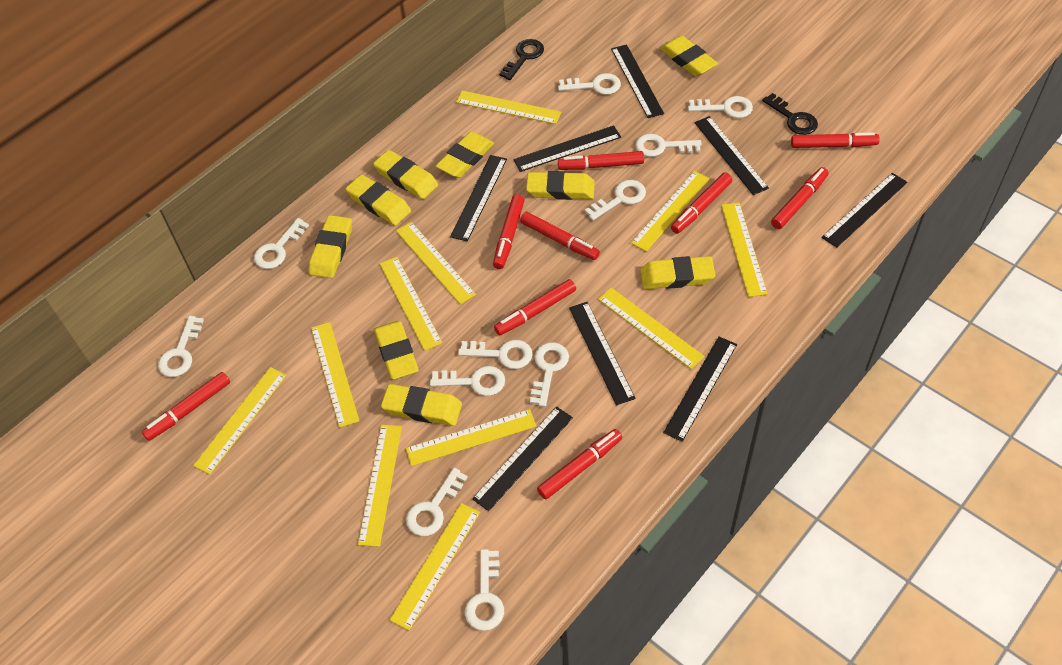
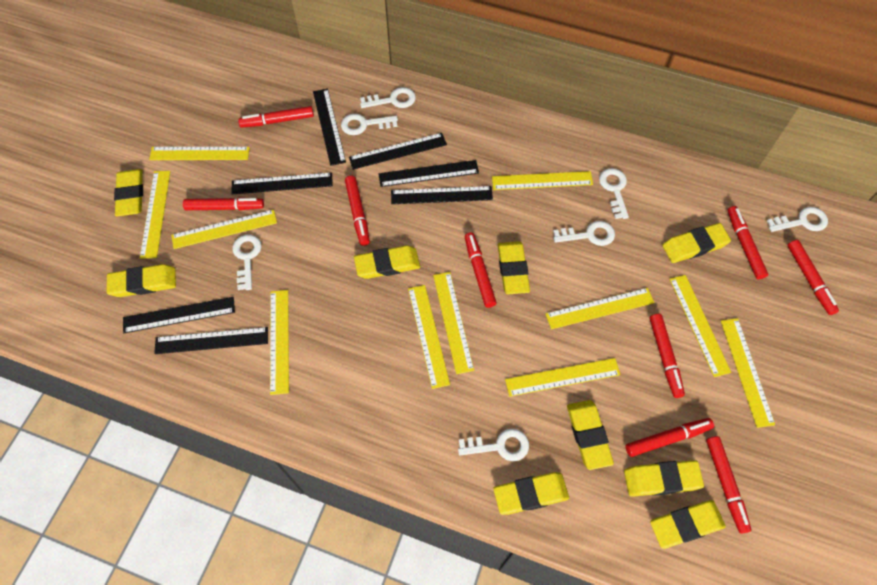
black key: 2 -> 0
black ruler: 8 -> 7
white key: 11 -> 7

